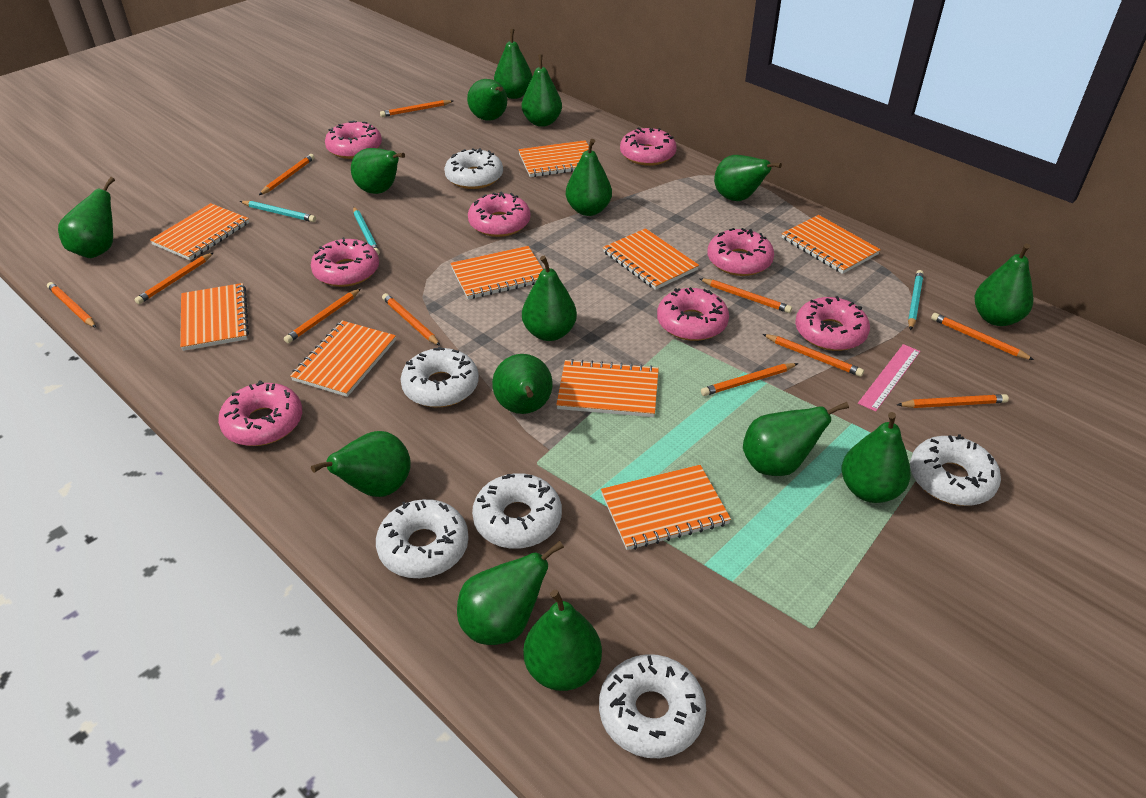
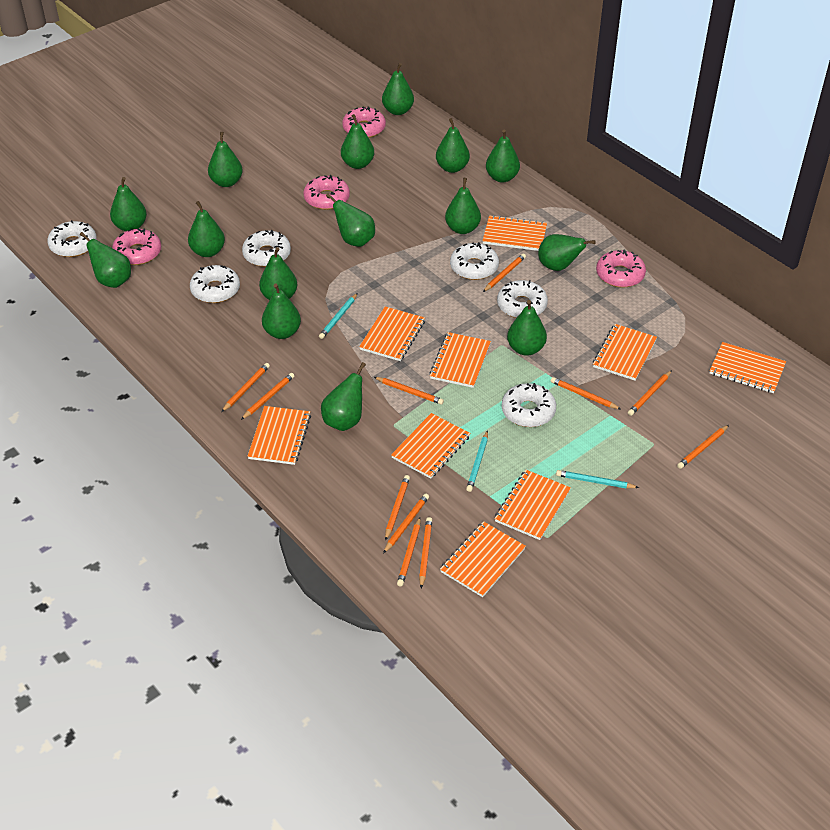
pink donut: 8 -> 4
pink ruler: 1 -> 0

